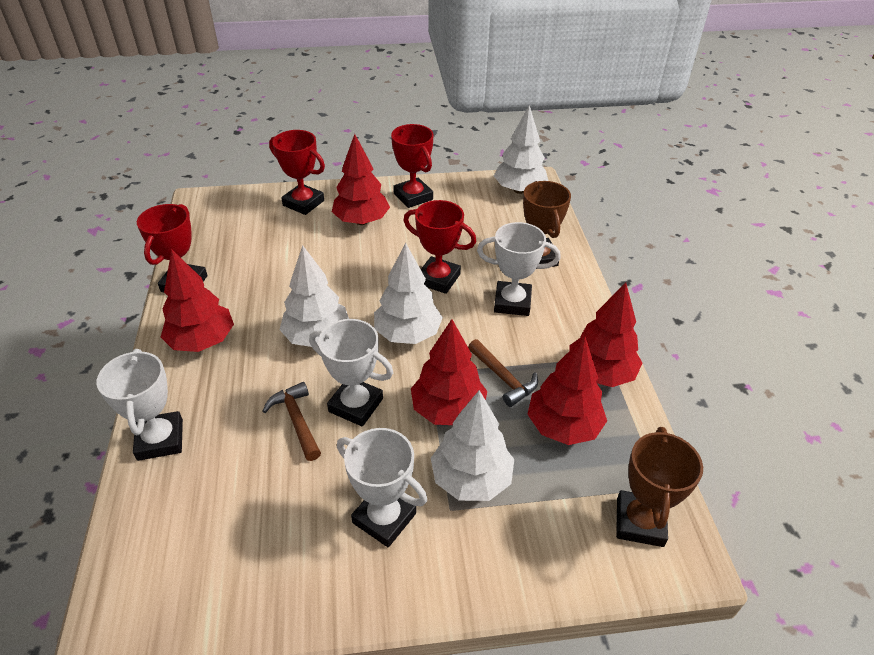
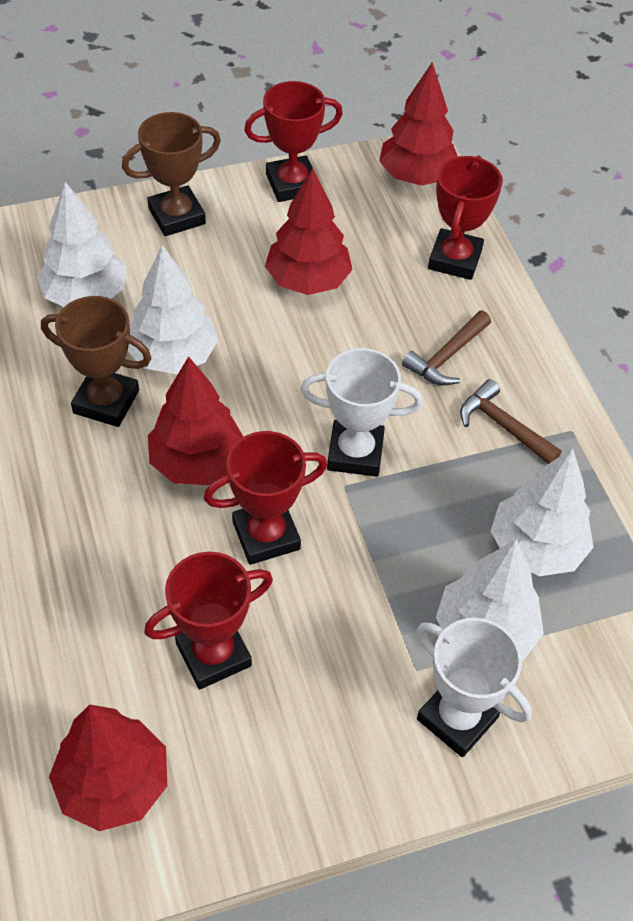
red tree: 5 -> 4
white trophy: 4 -> 2

